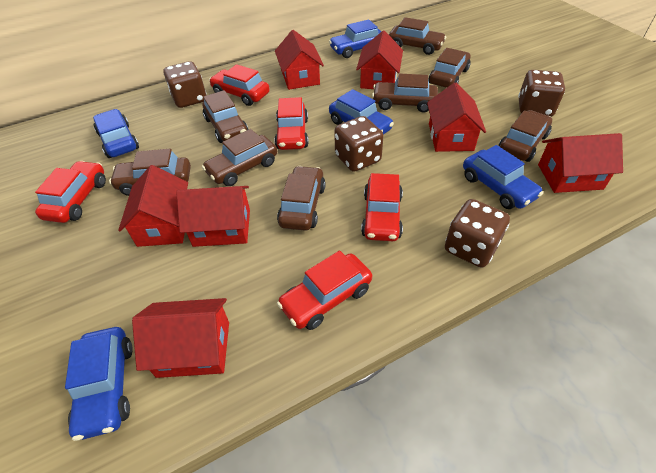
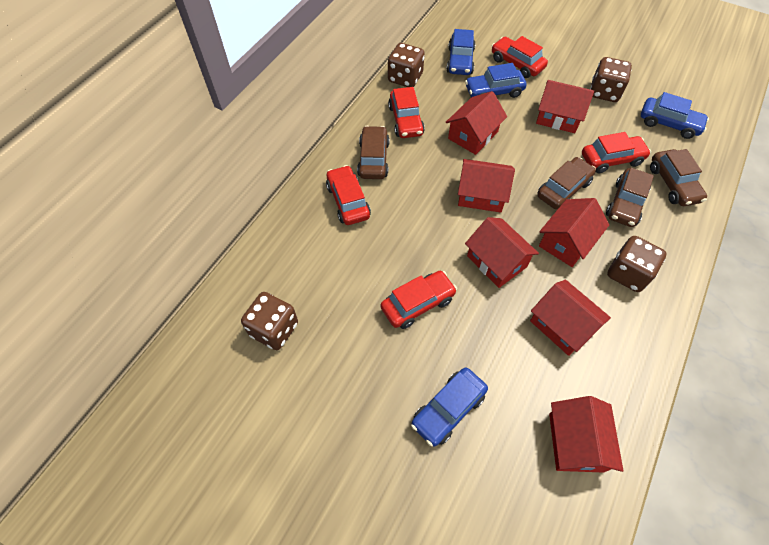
blue car: 5 -> 4
brown car: 8 -> 4

